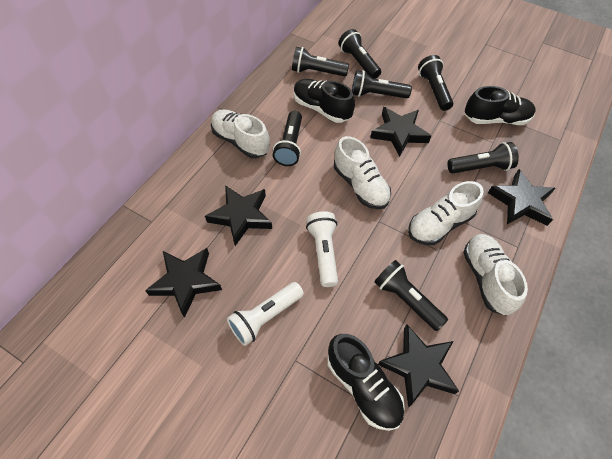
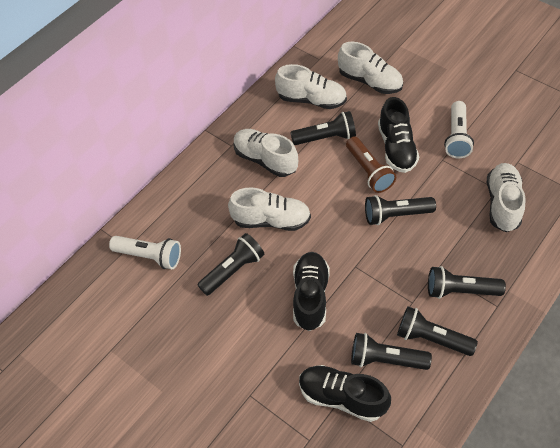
black flashlight: 7 -> 6
black star: 5 -> 0
brown flashlight: 0 -> 1
white shoe: 4 -> 5

